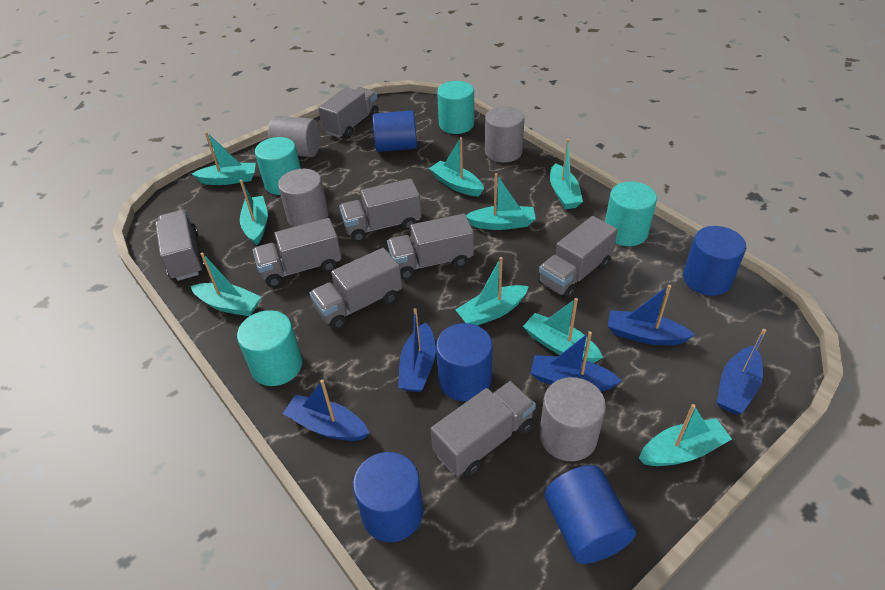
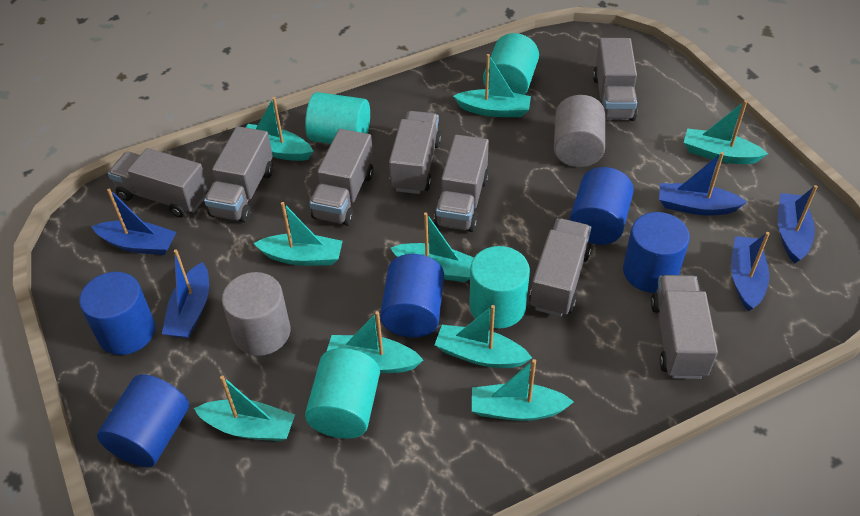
grey cylinder: 4 -> 2

